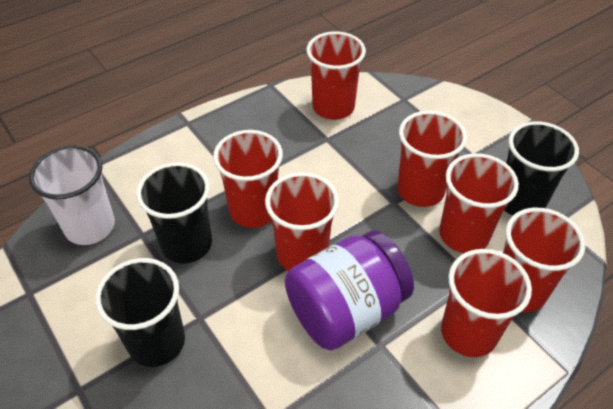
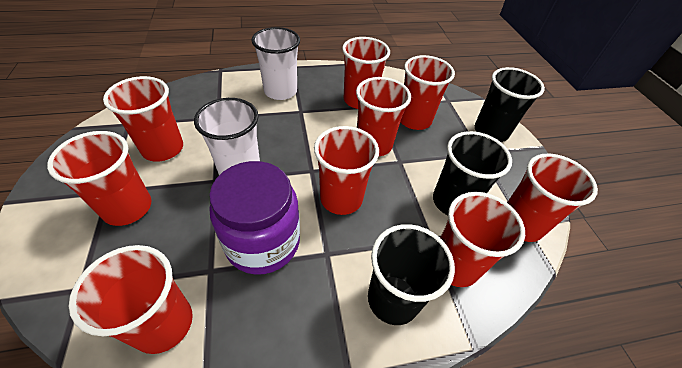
red cup: 7 -> 9
white cup: 1 -> 2

